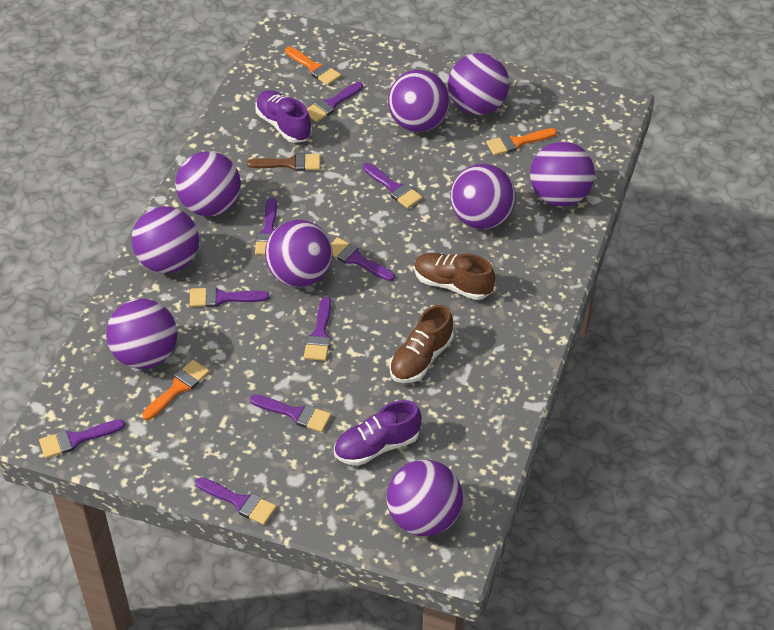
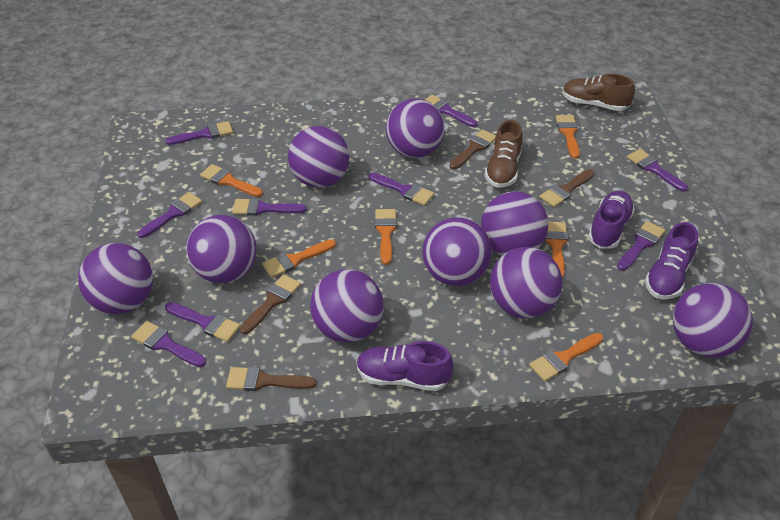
brown brush: 1 -> 4
orange brush: 3 -> 6
purple shoe: 2 -> 3

